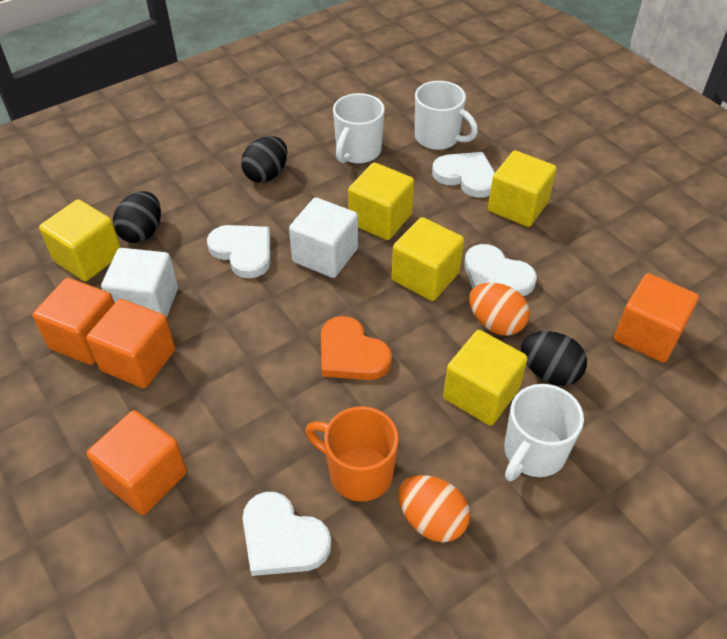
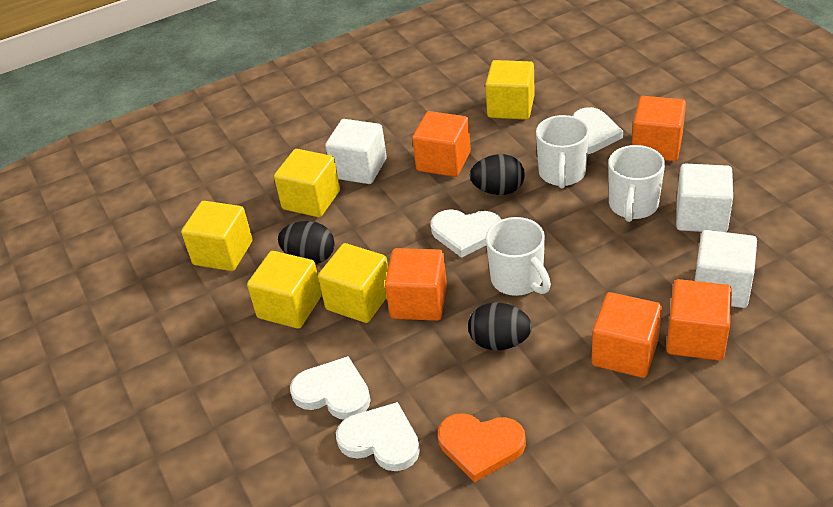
orange cube: 4 -> 5
orange egg: 2 -> 0
orange mug: 1 -> 0
white cube: 2 -> 3

